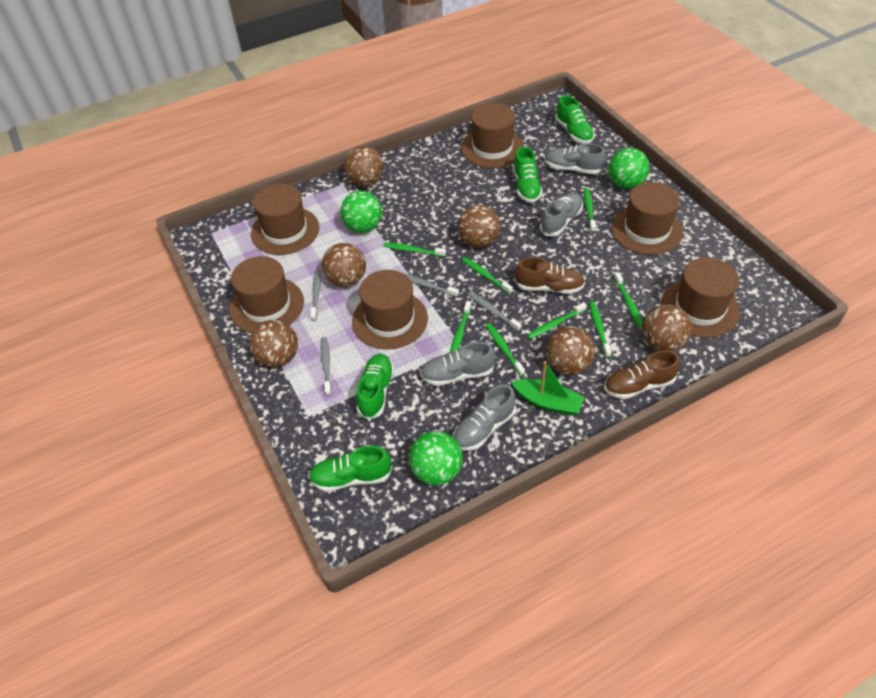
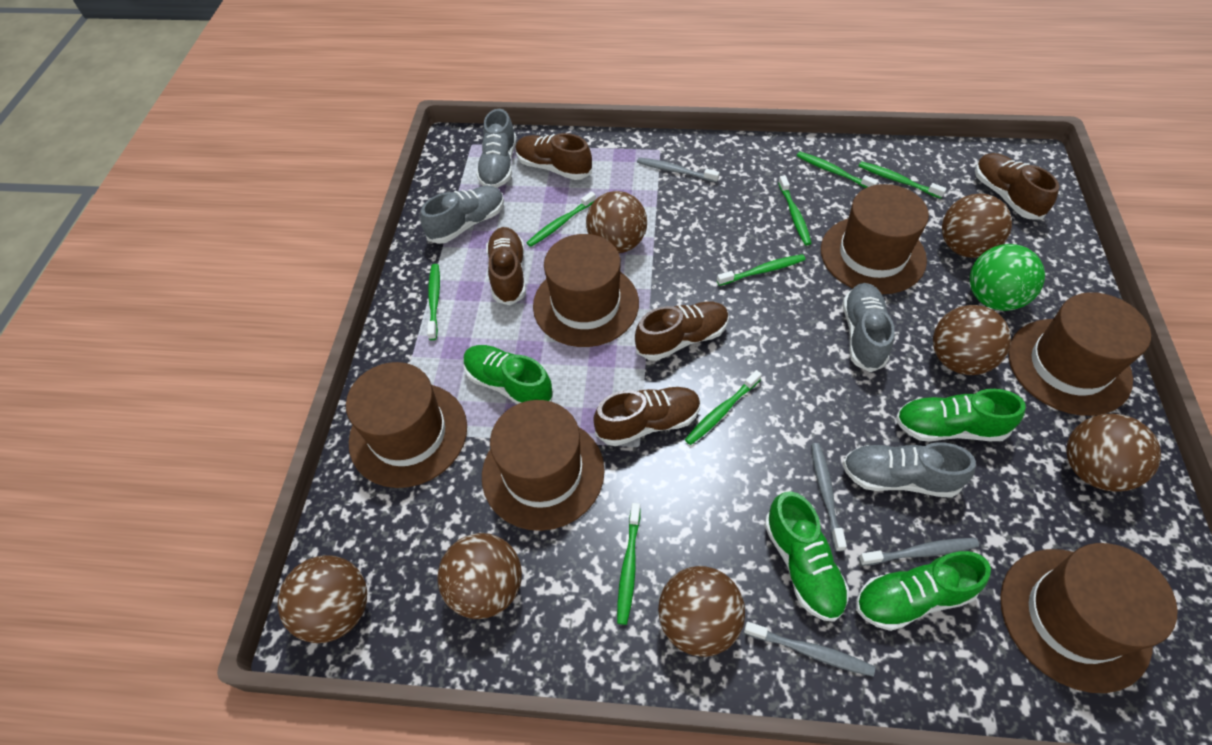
brown ball: 6 -> 7
brown shoe: 2 -> 5
green ball: 3 -> 1
green boat: 1 -> 0

